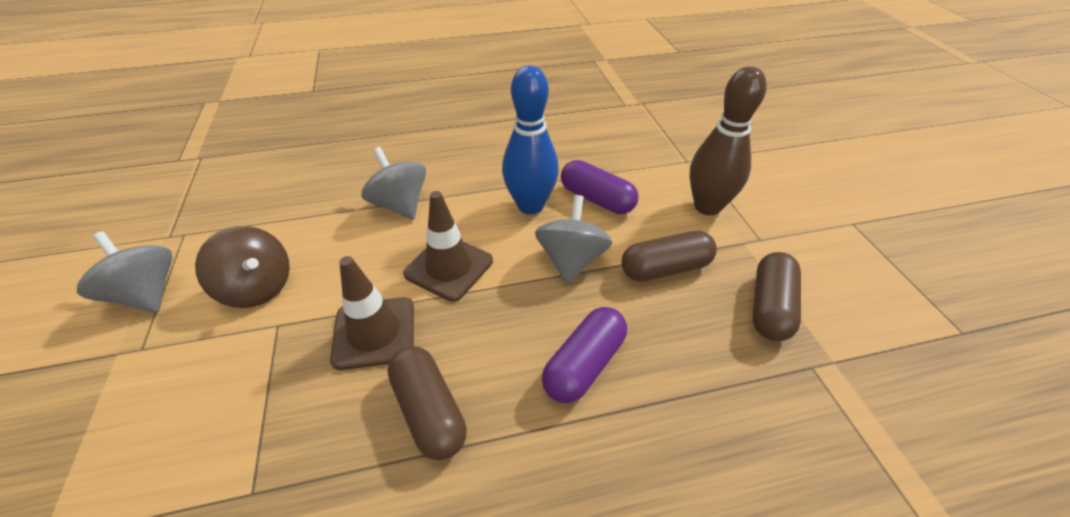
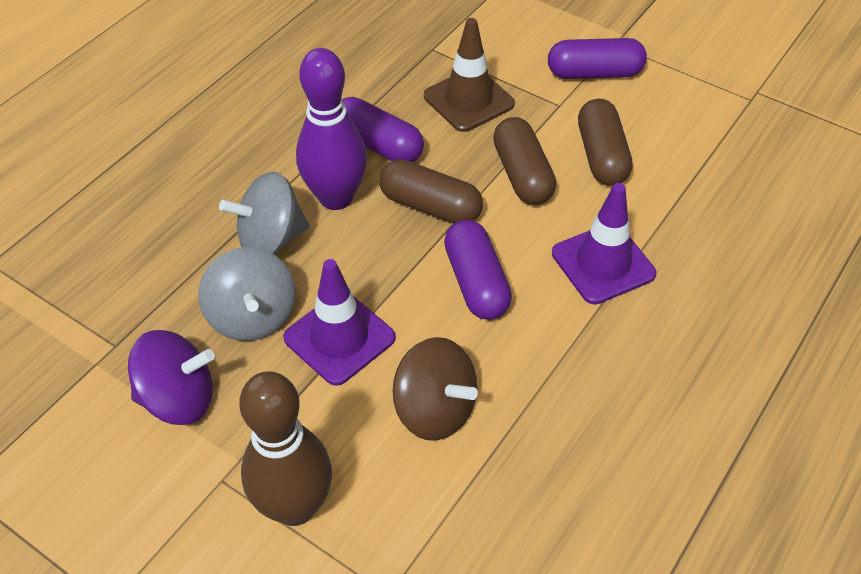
blue bowling pin: 1 -> 0
brown traffic cone: 2 -> 1
grey spinning top: 3 -> 2
purple bowling pin: 0 -> 1
purple capsule: 2 -> 3
purple spinning top: 0 -> 1
purple traffic cone: 0 -> 2

